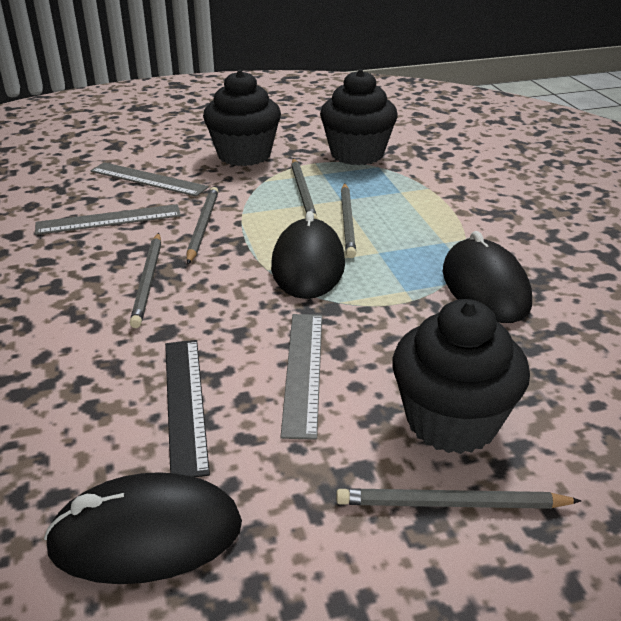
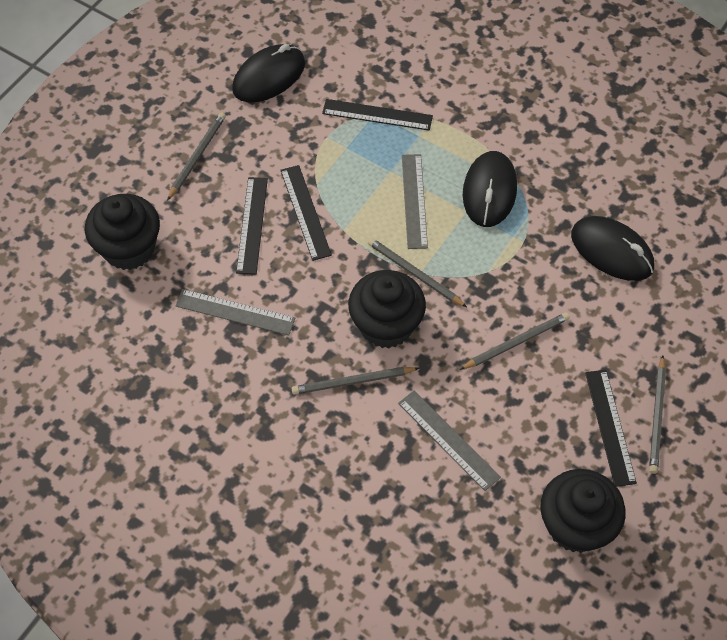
black ruler: 1 -> 4

